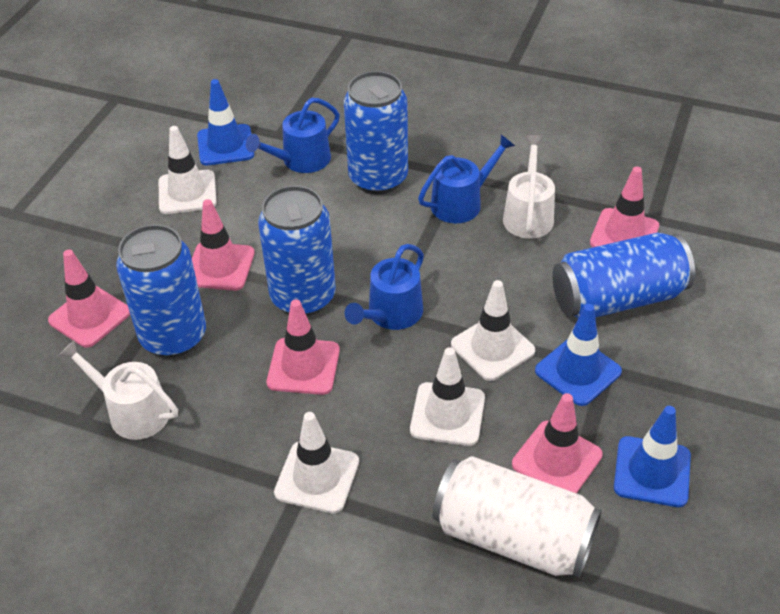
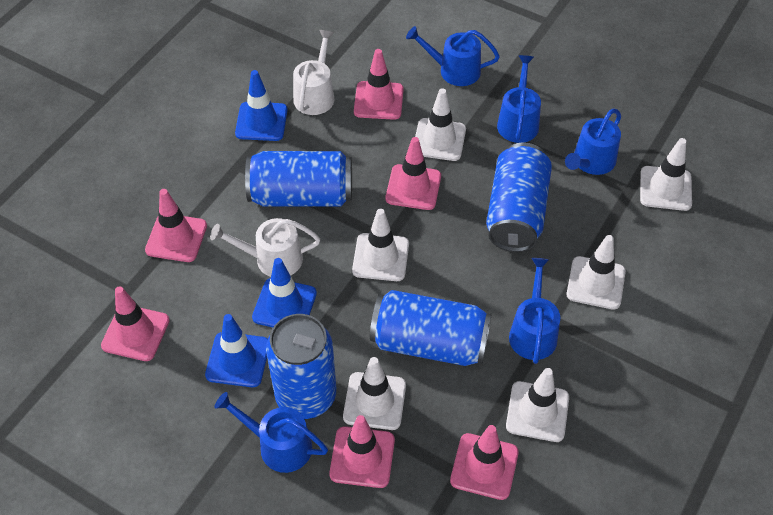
blue watering can: 3 -> 5
pink traffic cone: 5 -> 6
white can: 1 -> 0
white traffic cone: 4 -> 6

